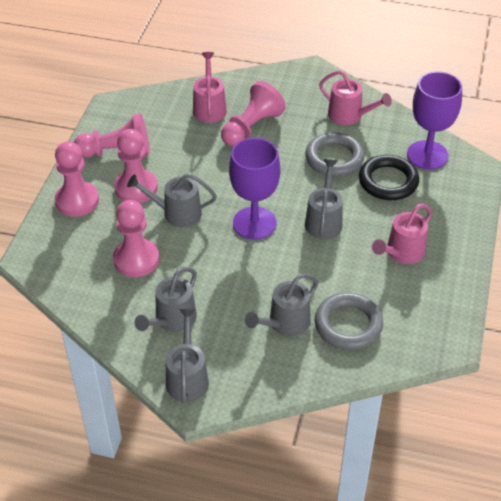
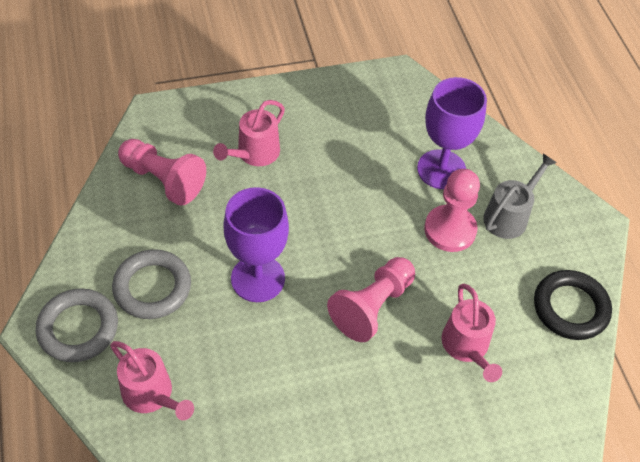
grey watering can: 5 -> 1
pink pawn: 5 -> 3

